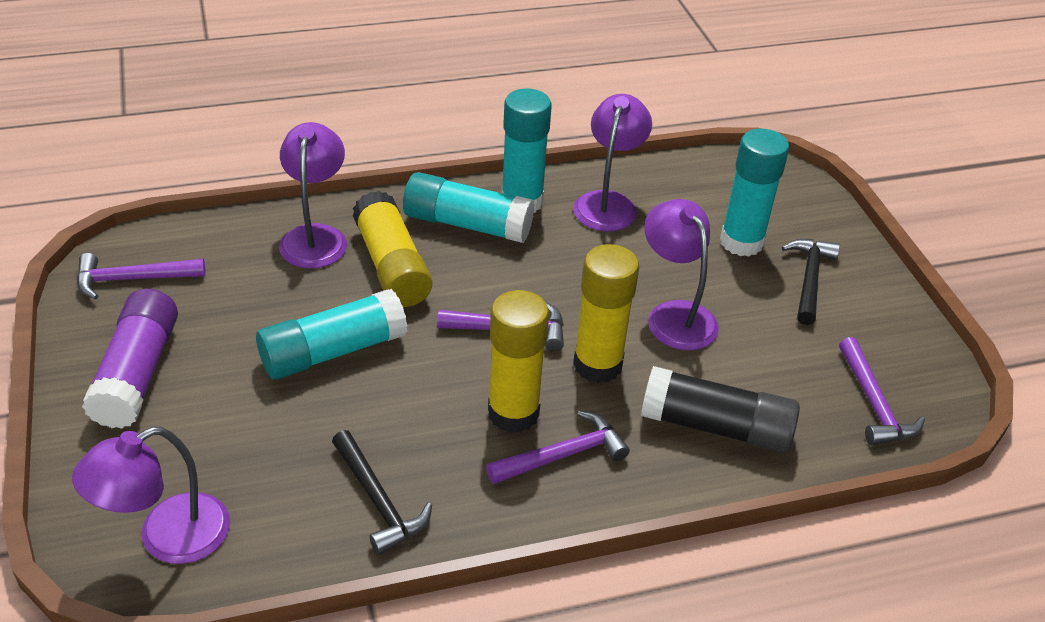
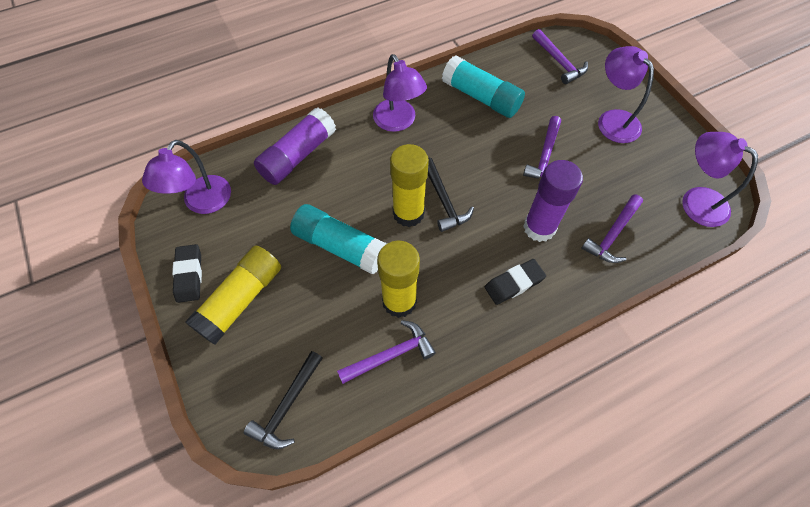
black eraser: 0 -> 2
black glue stick: 1 -> 0
purple glue stick: 1 -> 2
turquoise glue stick: 4 -> 2

